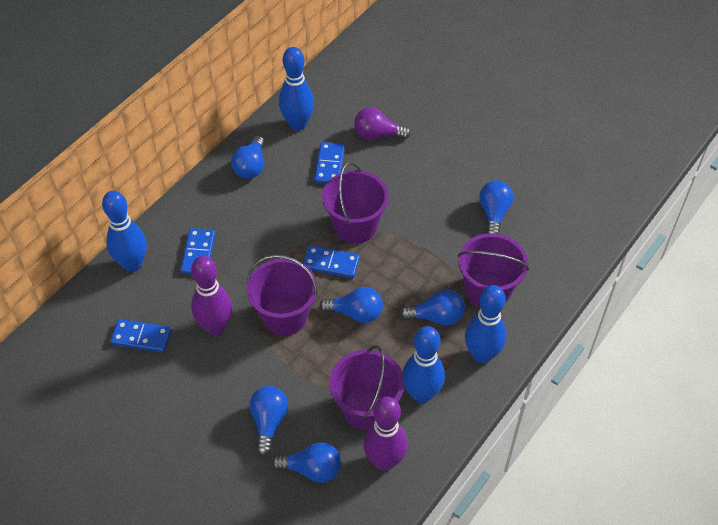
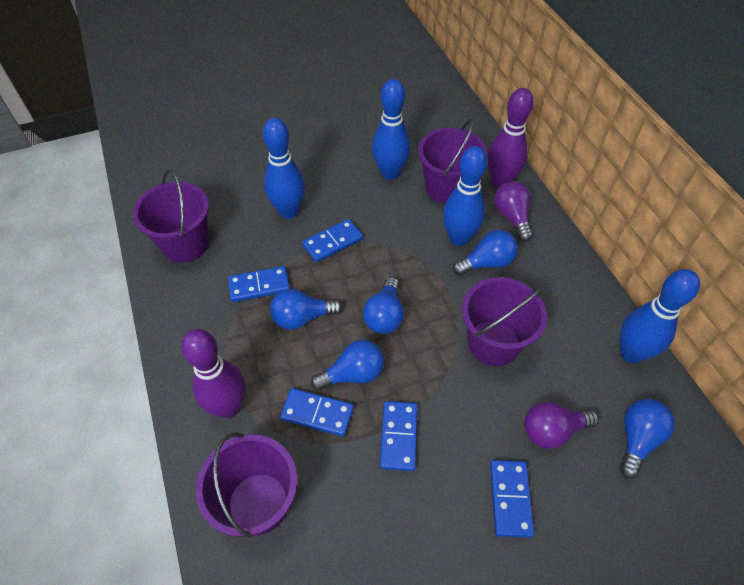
blue domino: 4 -> 5
blue light bulb: 6 -> 5
purple light bulb: 1 -> 2

